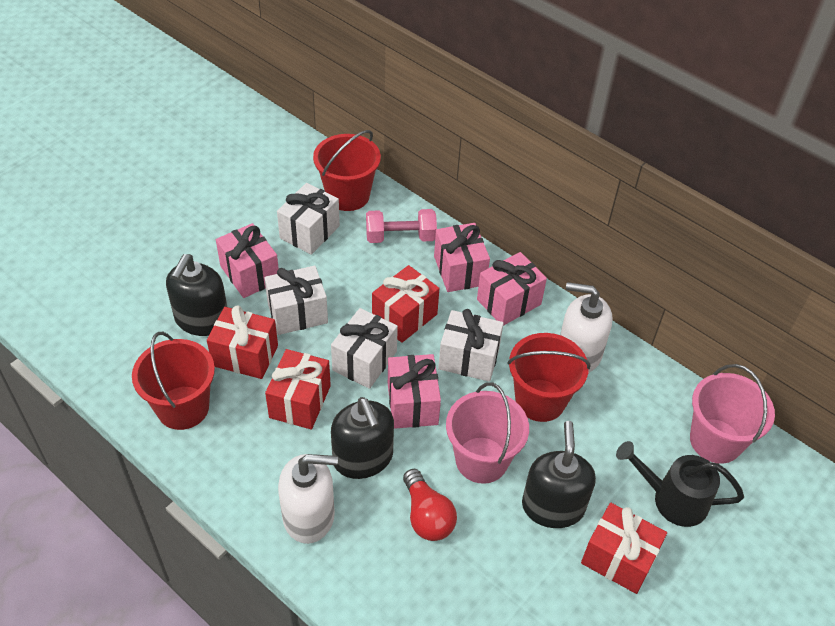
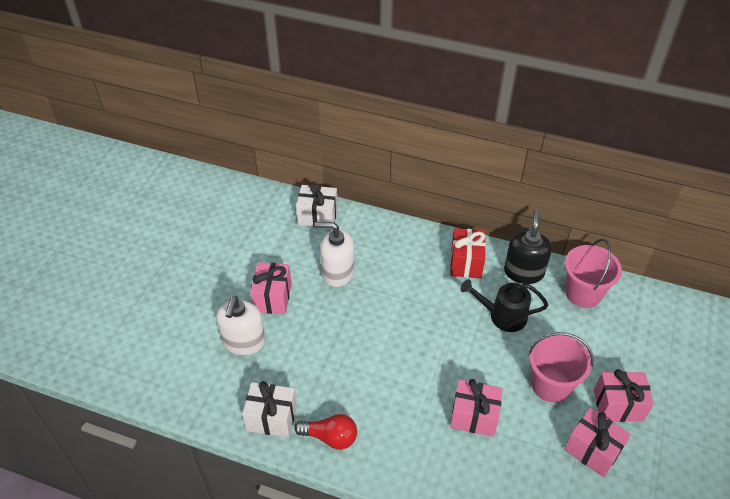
black soap dispenser: 3 -> 1
pink dumbbell: 1 -> 0
red bucket: 3 -> 0
red gift: 4 -> 1
white gift: 4 -> 2

